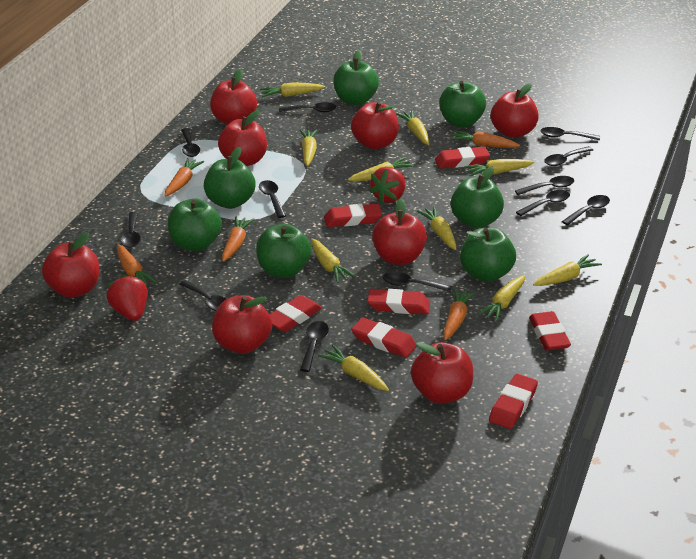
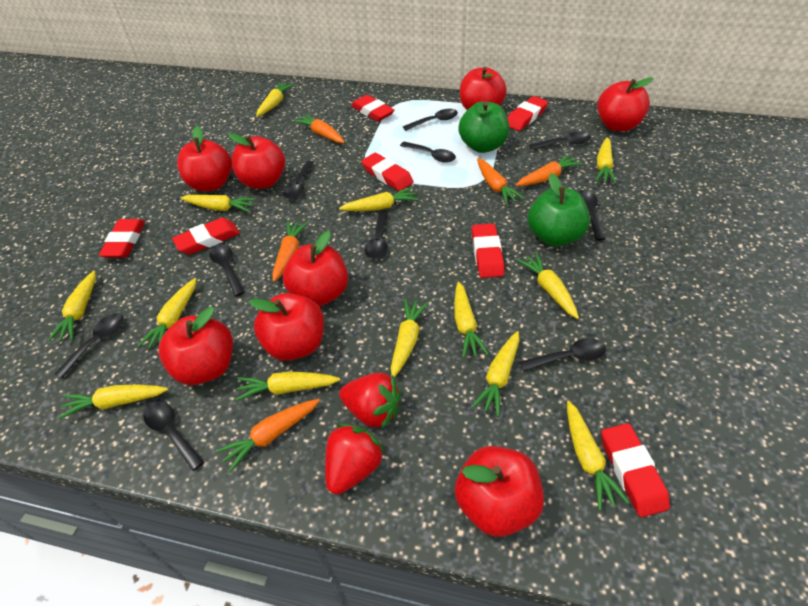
black spoon: 12 -> 10
green apple: 7 -> 2
yellow carrot: 10 -> 13

